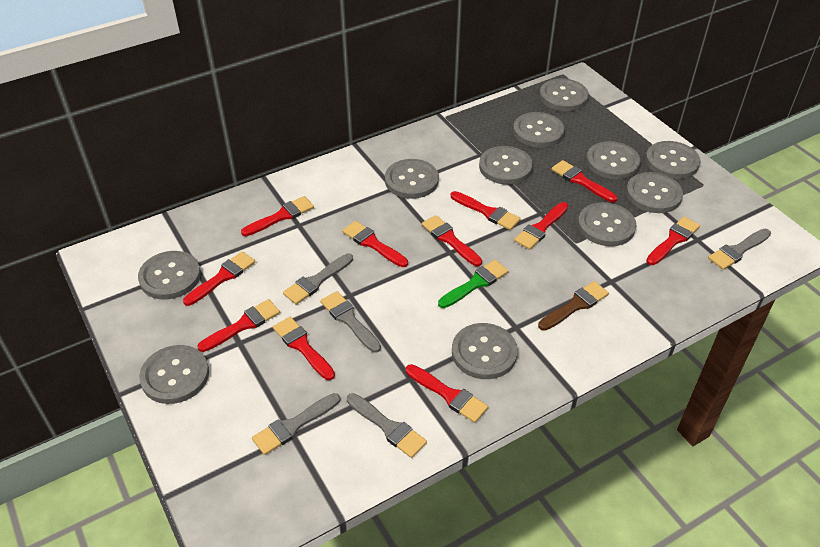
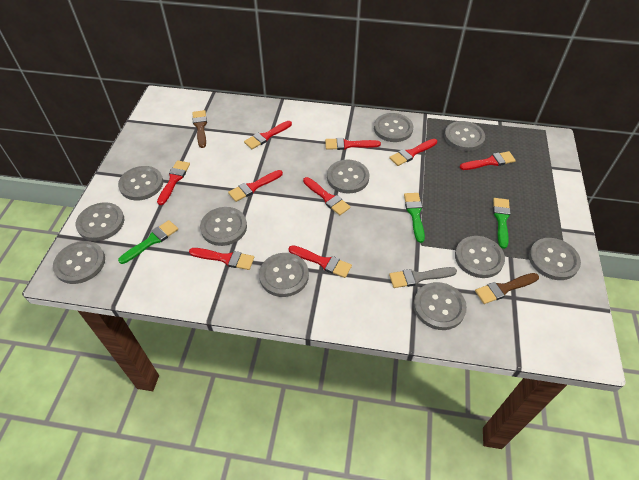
brown brush: 1 -> 2
green brush: 1 -> 3
grey brush: 5 -> 1
red brush: 11 -> 9

